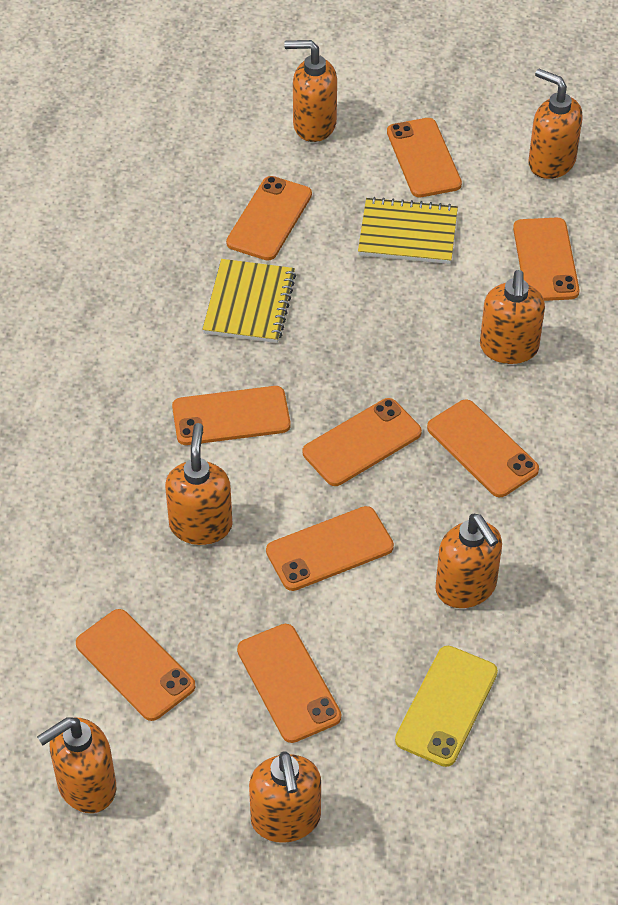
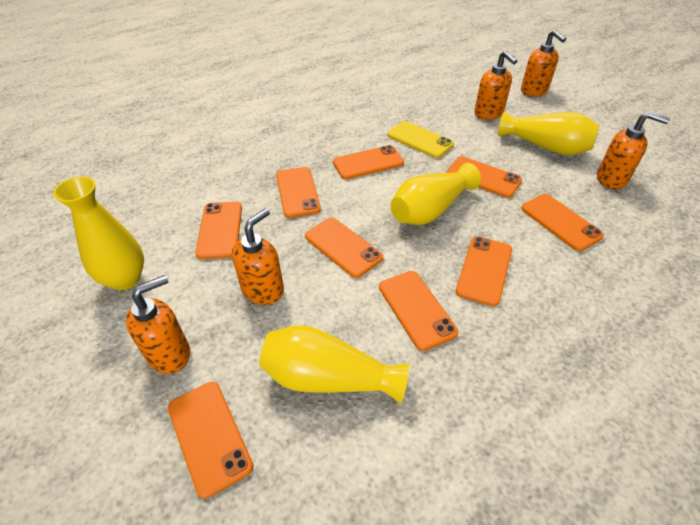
orange soap dispenser: 7 -> 5
yellow notebook: 2 -> 0
yellow vase: 0 -> 4

